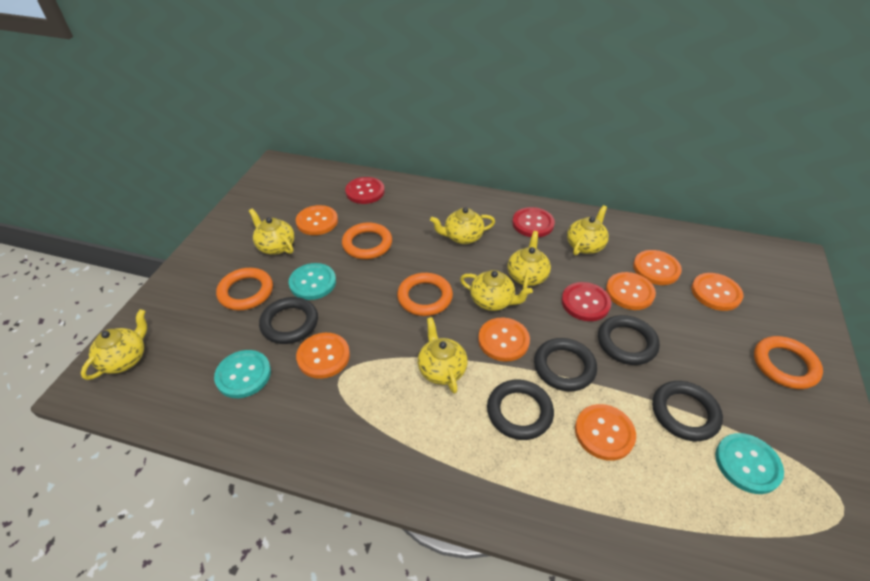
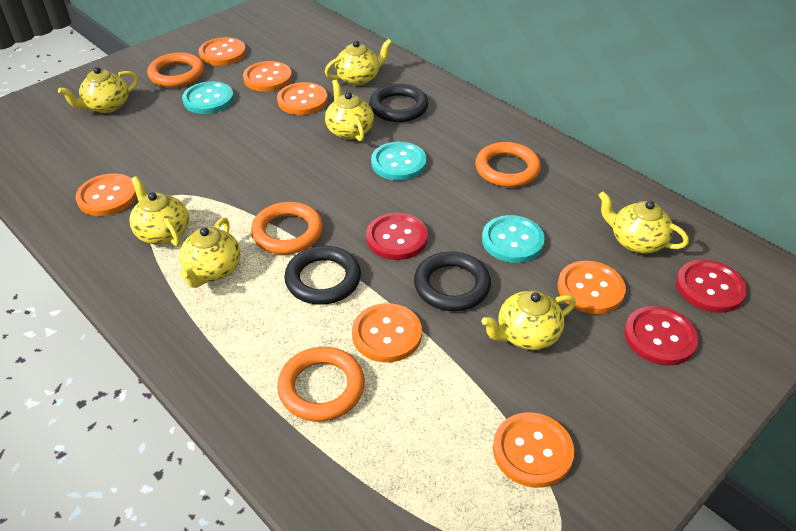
black ring: 5 -> 3

